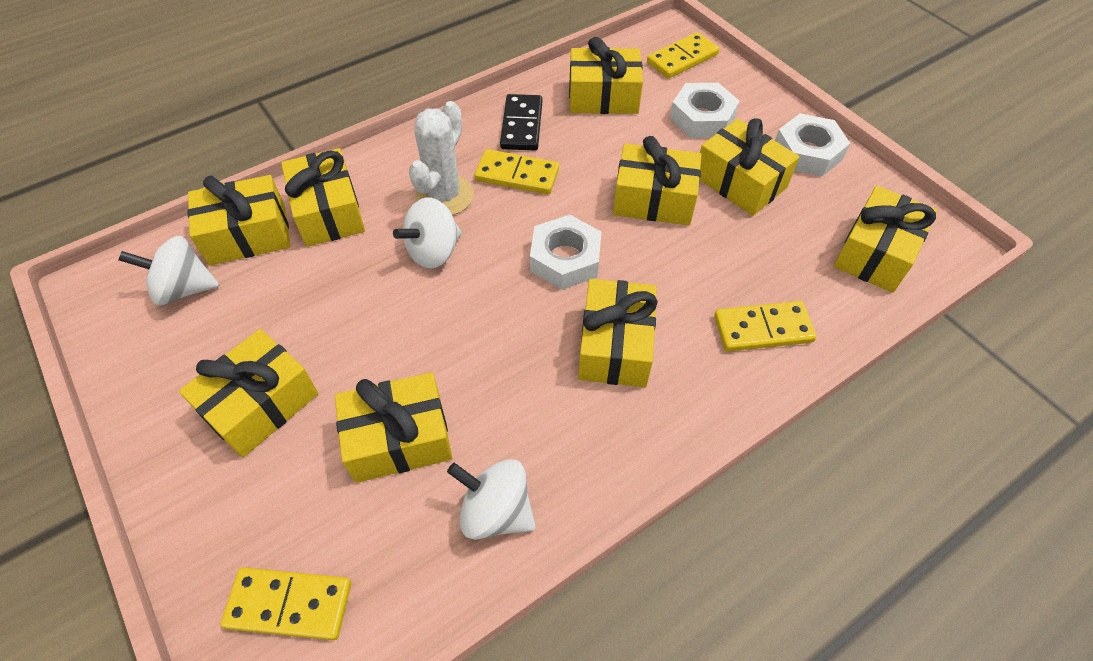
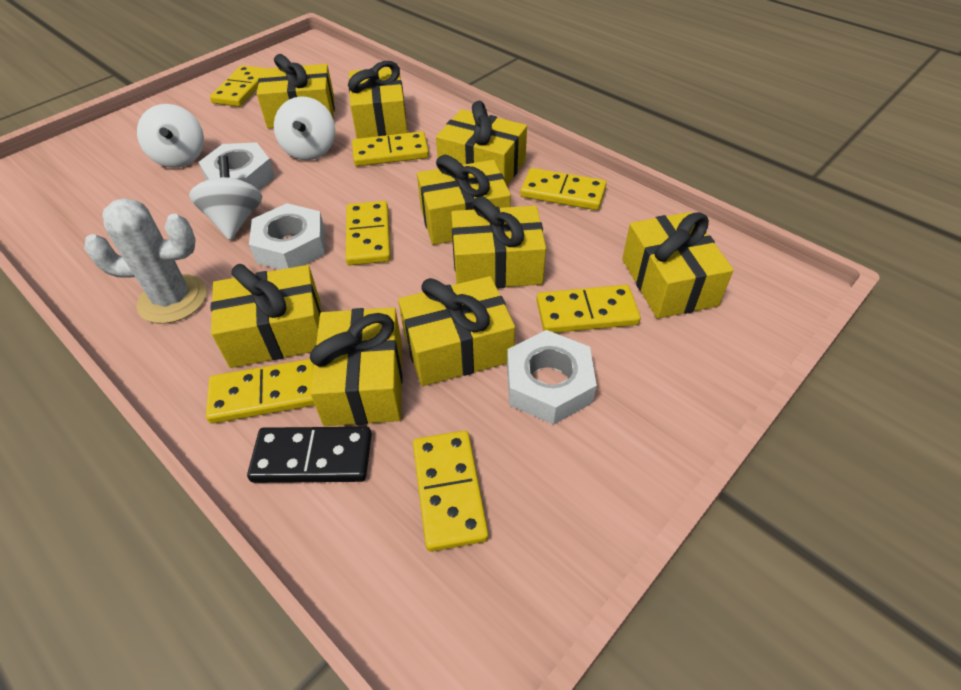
yellow domino: 4 -> 7

